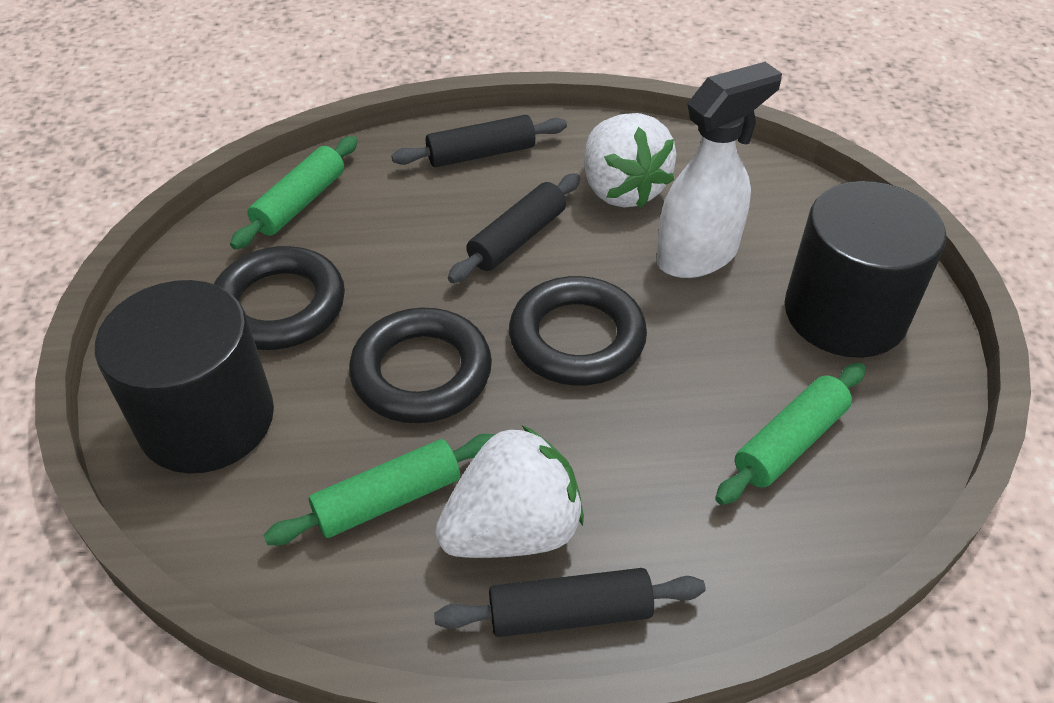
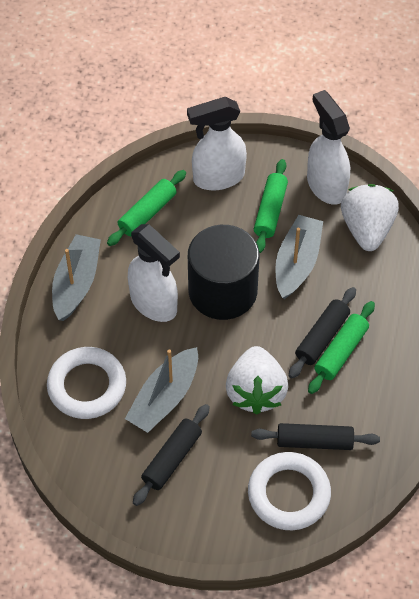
black cylinder: 2 -> 1
black ring: 3 -> 0
grey boat: 0 -> 3
white ring: 0 -> 2
white spray bottle: 1 -> 3

